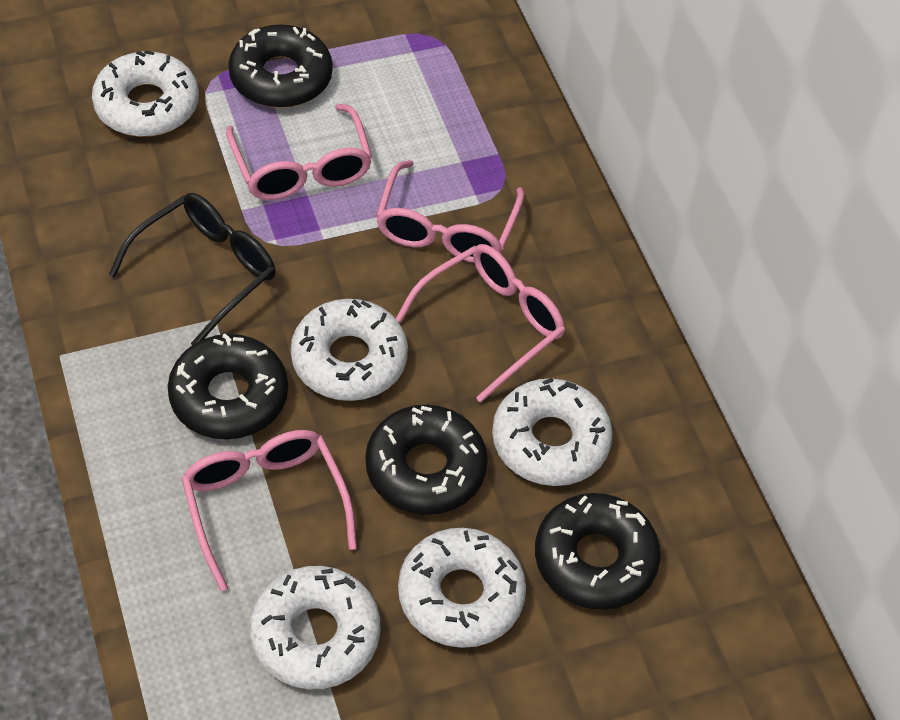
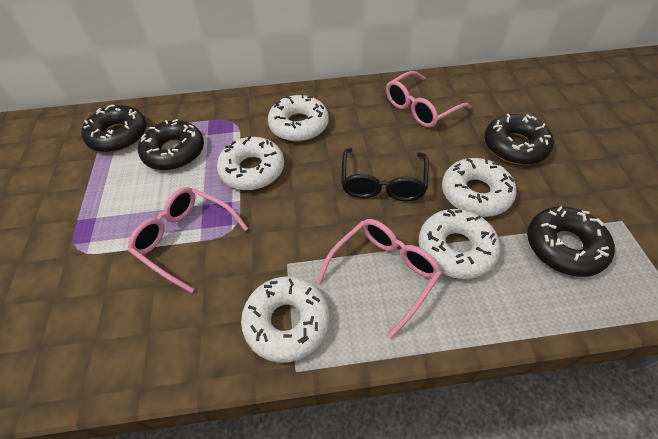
pink glasses: 4 -> 3

